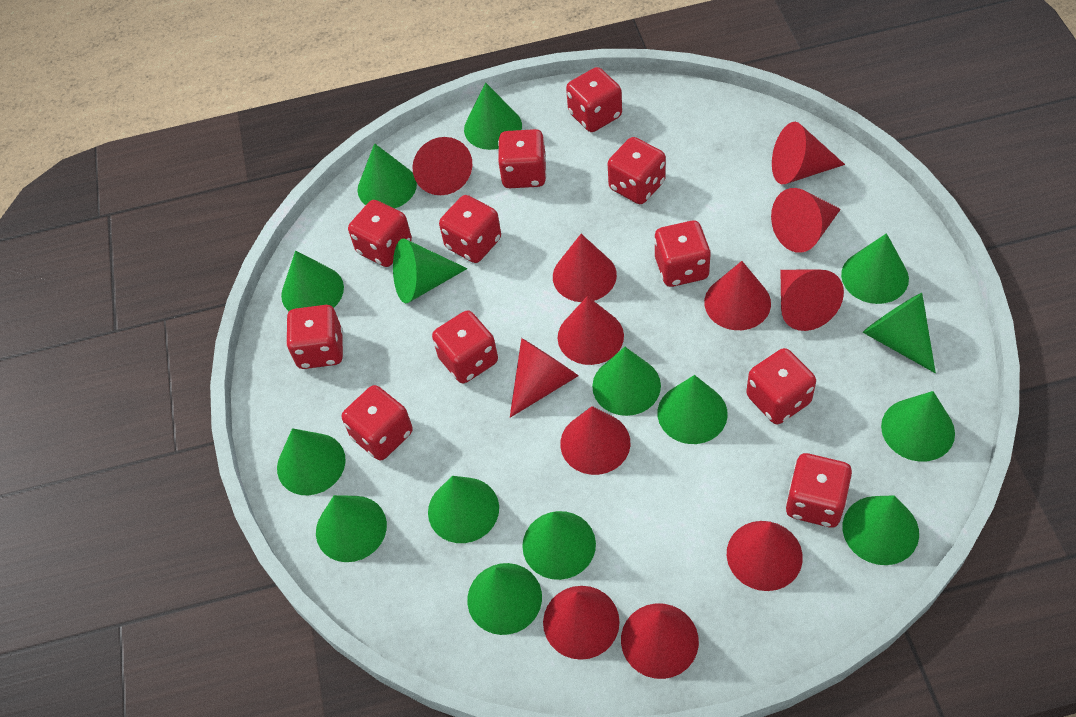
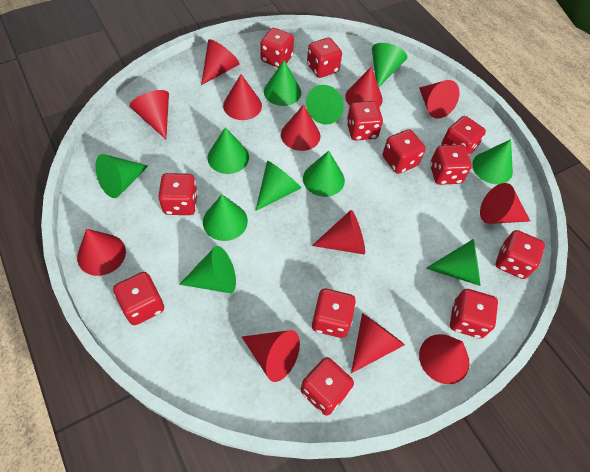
green cone: 15 -> 11
red dice: 11 -> 12

